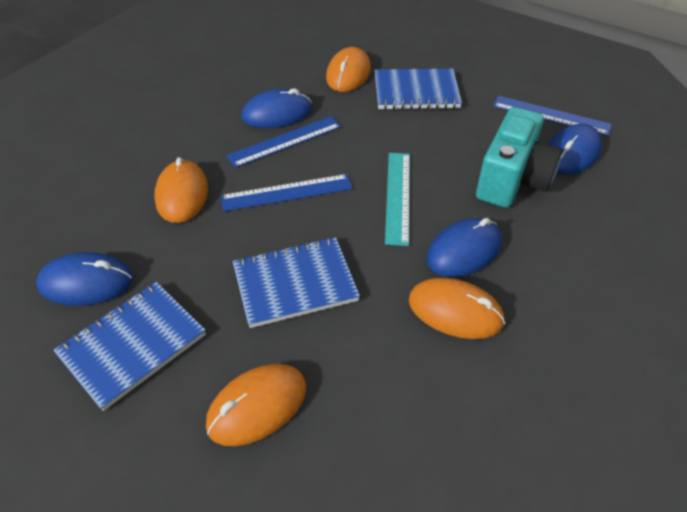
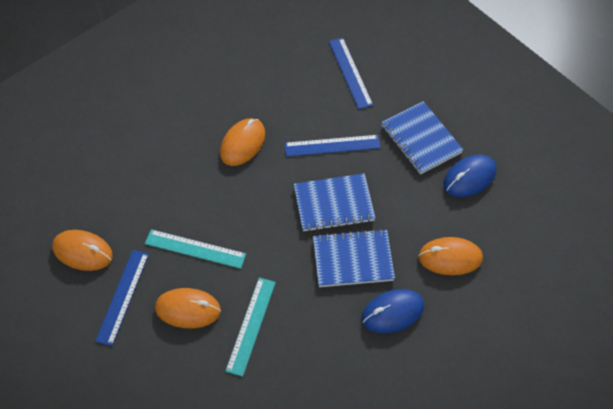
blue mouse: 4 -> 2
turquoise camera: 1 -> 0
turquoise ruler: 1 -> 2

